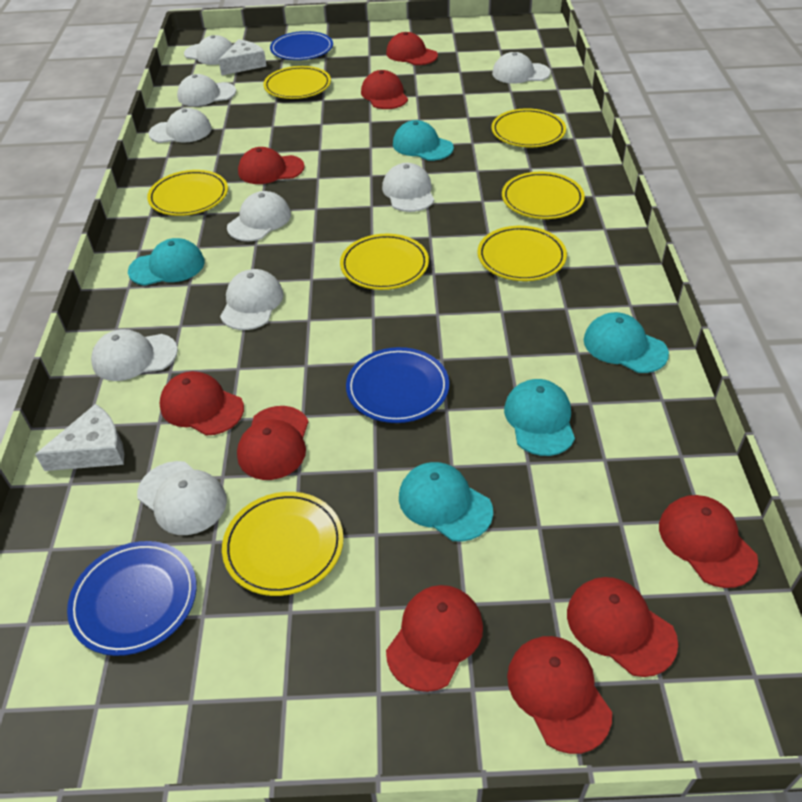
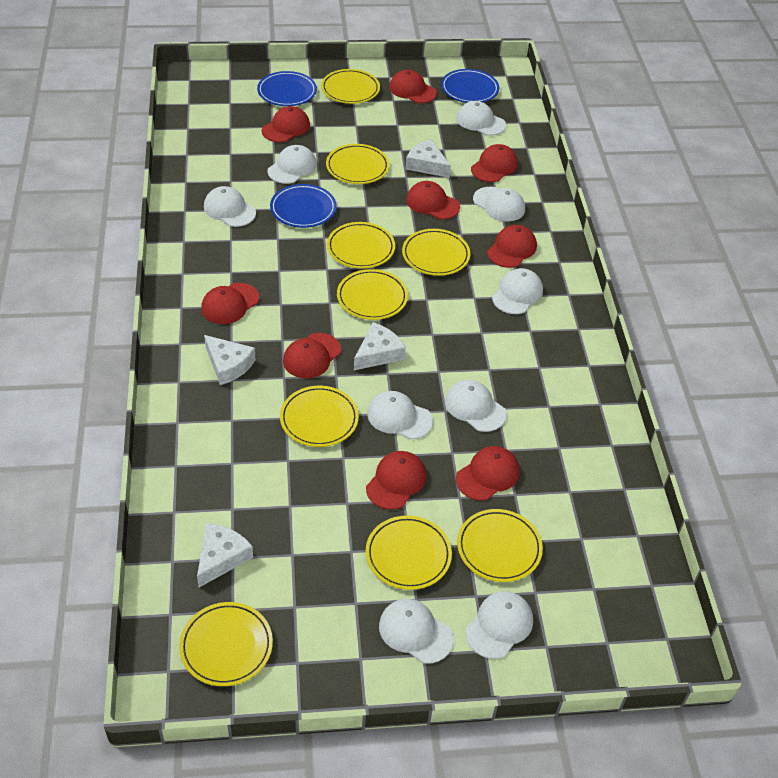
turquoise cap: 5 -> 0
white cheese: 2 -> 4
yellow plate: 7 -> 9

